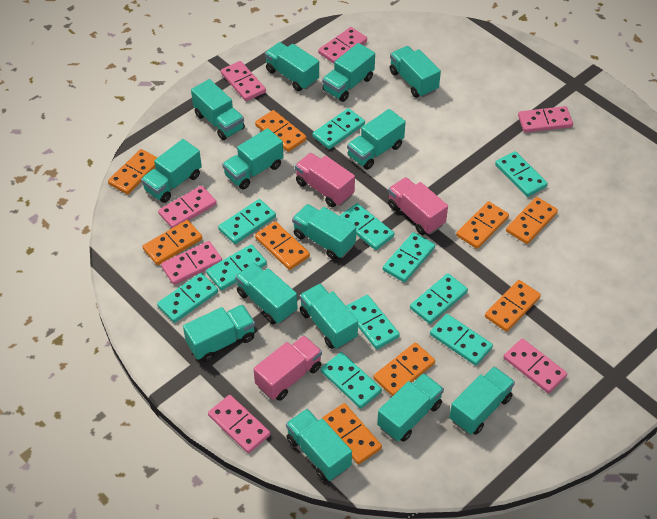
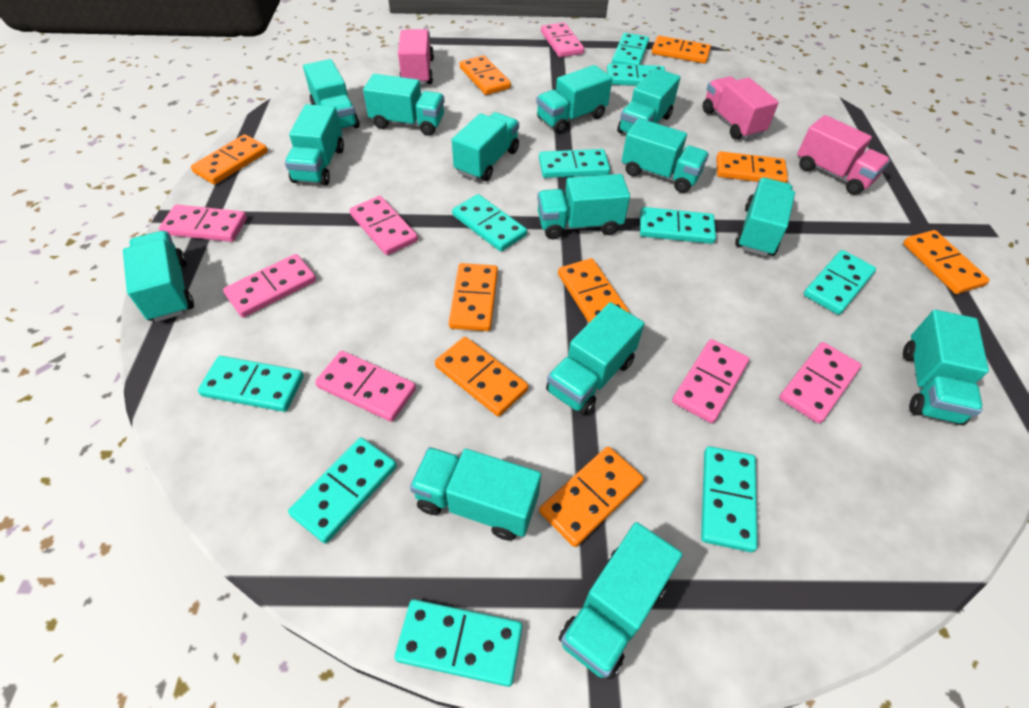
turquoise domino: 11 -> 10

